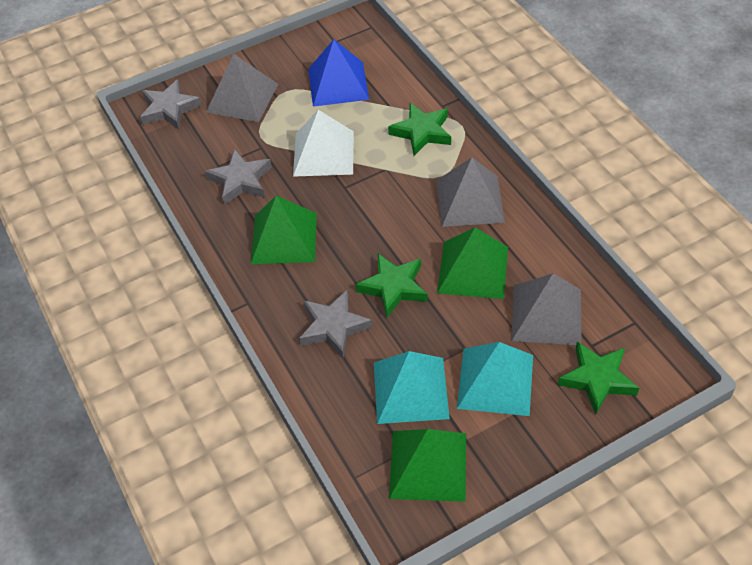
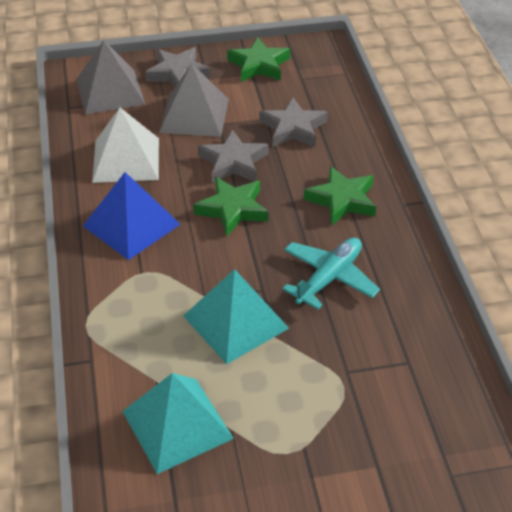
green pyramid: 3 -> 0
grey pyramid: 3 -> 2
turquoise plane: 0 -> 1

